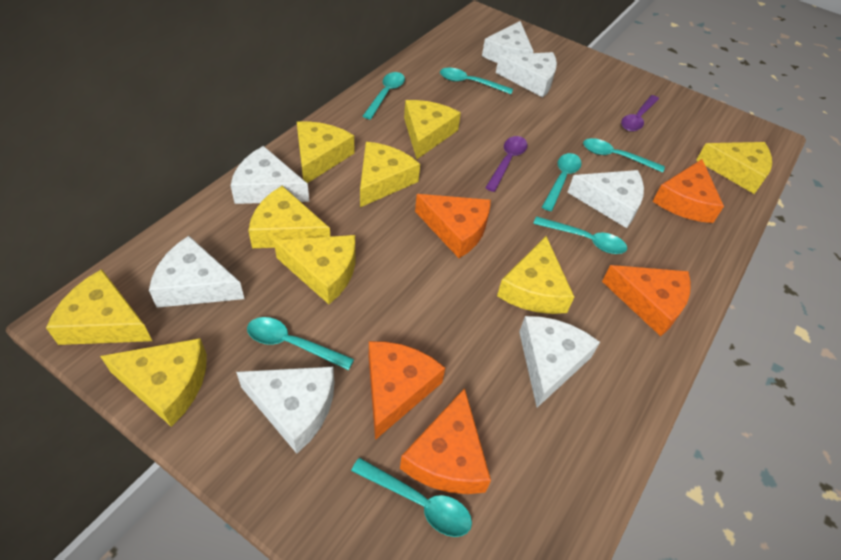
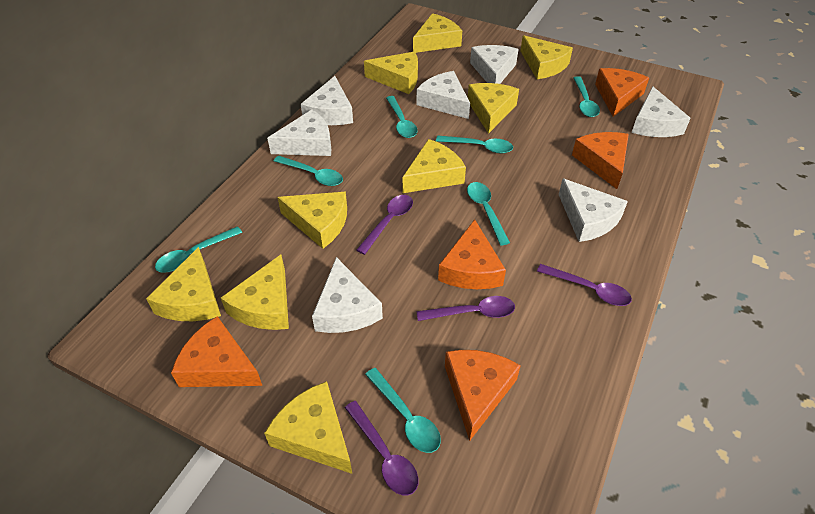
purple spoon: 2 -> 4

